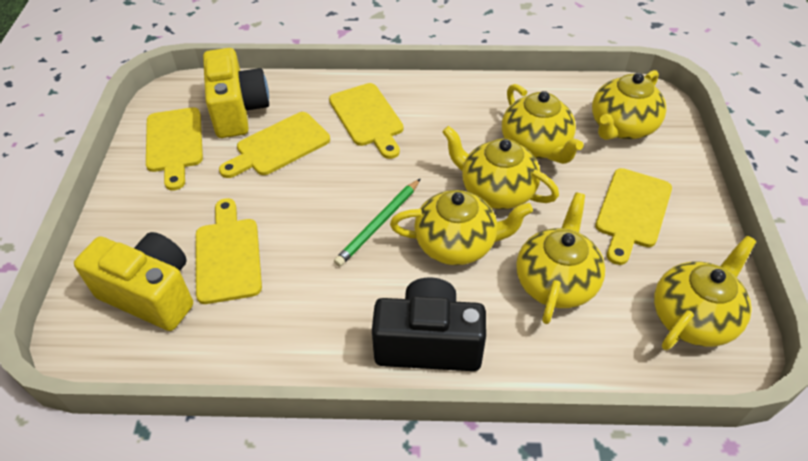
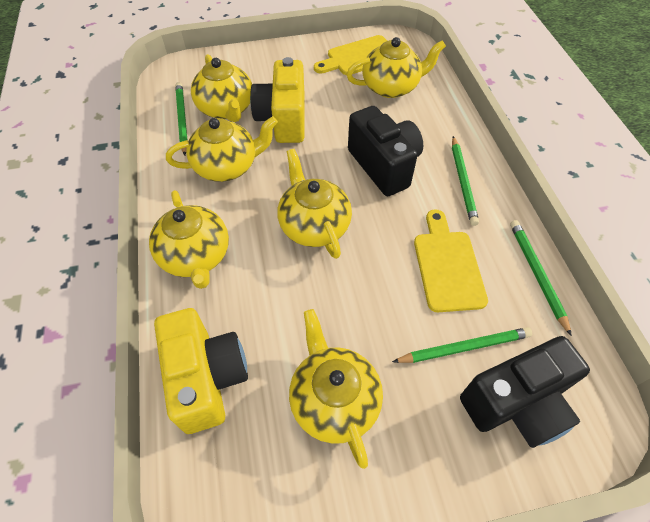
black camera: 1 -> 2
green pencil: 1 -> 4
yellow cutting board: 5 -> 2

